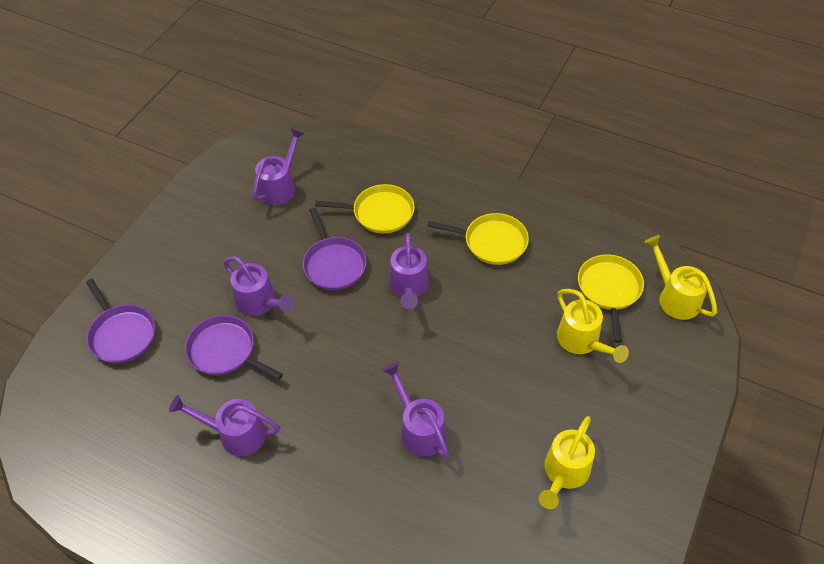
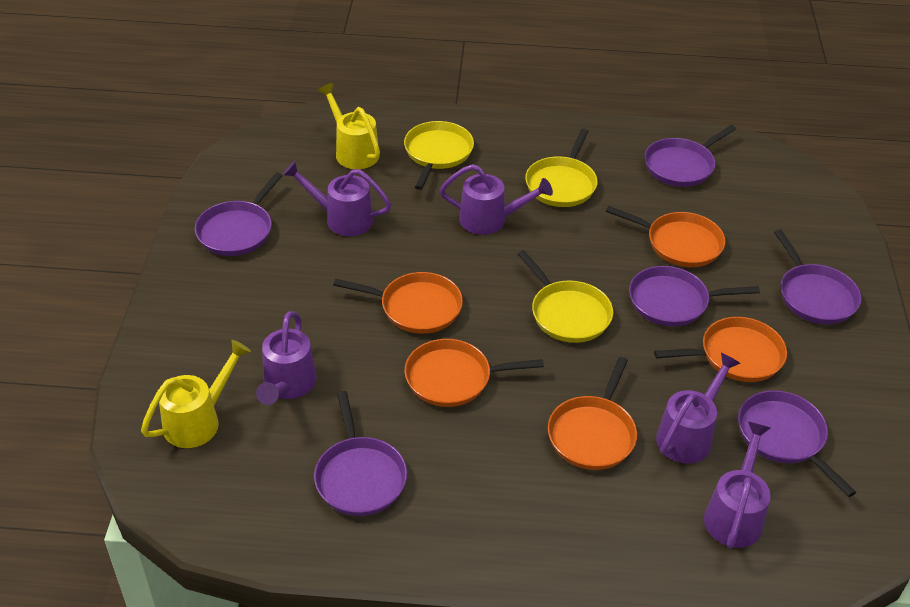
orange pan: 0 -> 5
purple pan: 3 -> 6
yellow watering can: 3 -> 2

